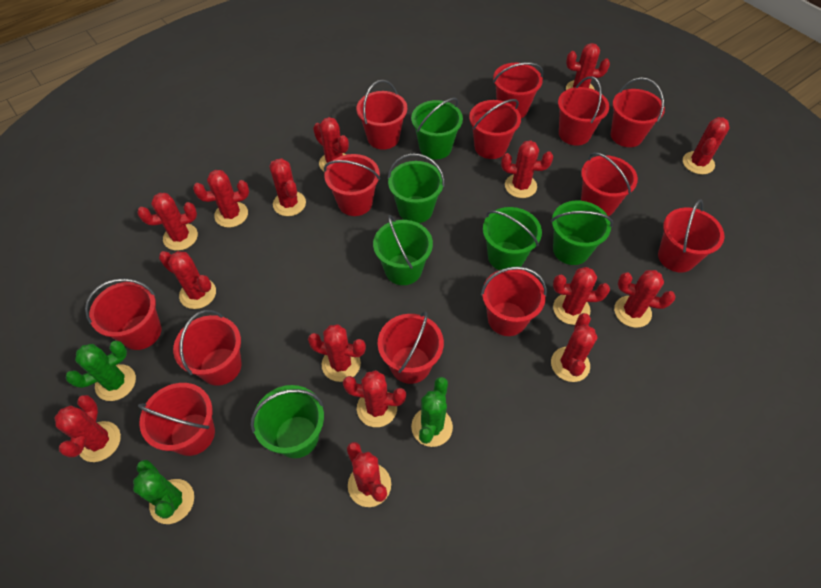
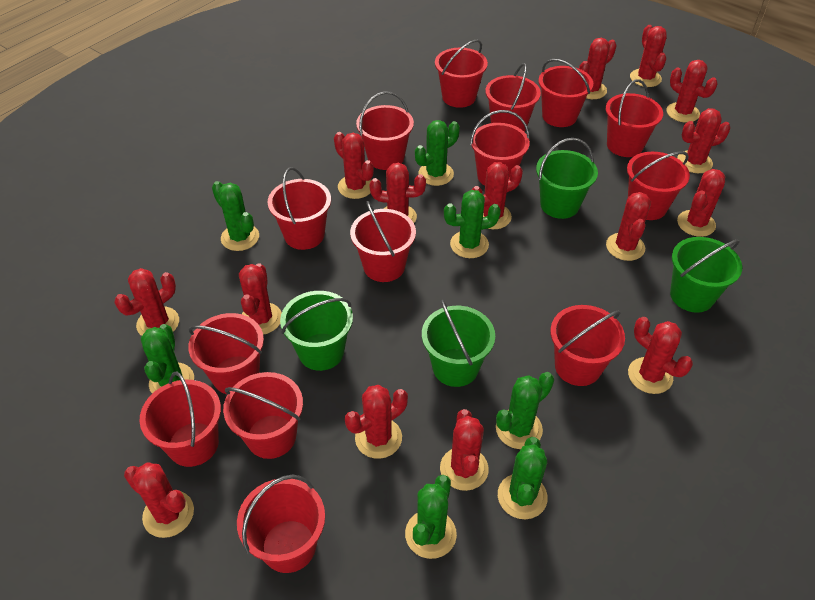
green bucket: 6 -> 4
green cactus: 3 -> 7
red bucket: 13 -> 14

